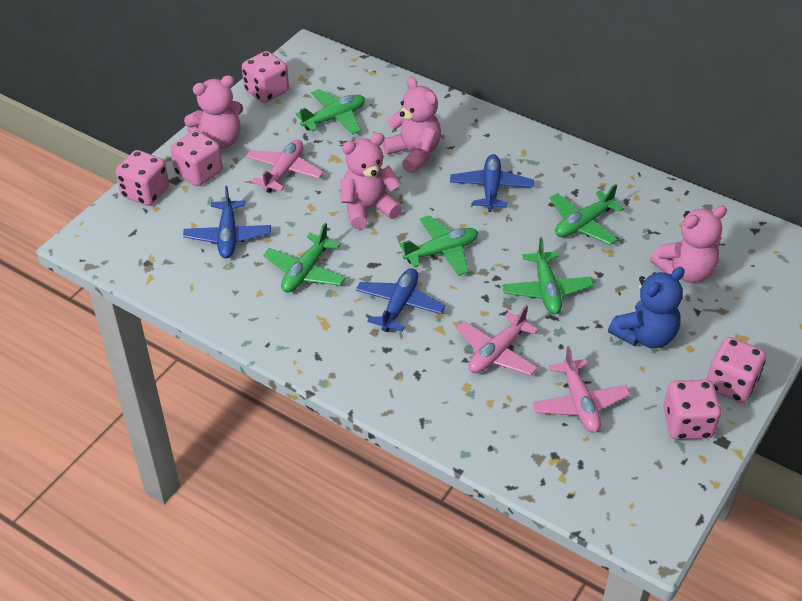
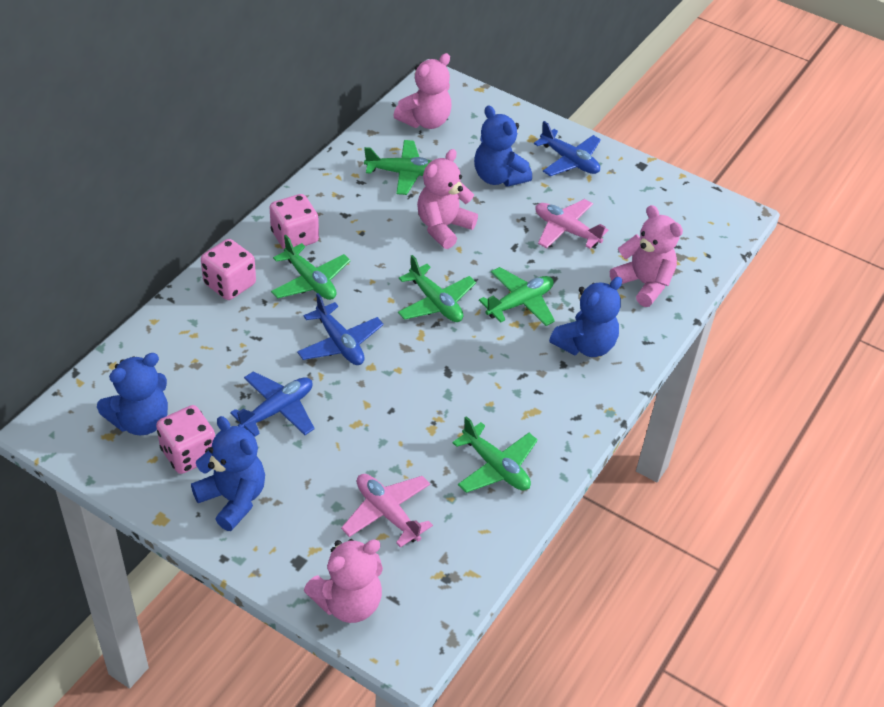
blue teddy bear: 1 -> 4
pink dice: 5 -> 3
pink plane: 3 -> 2

